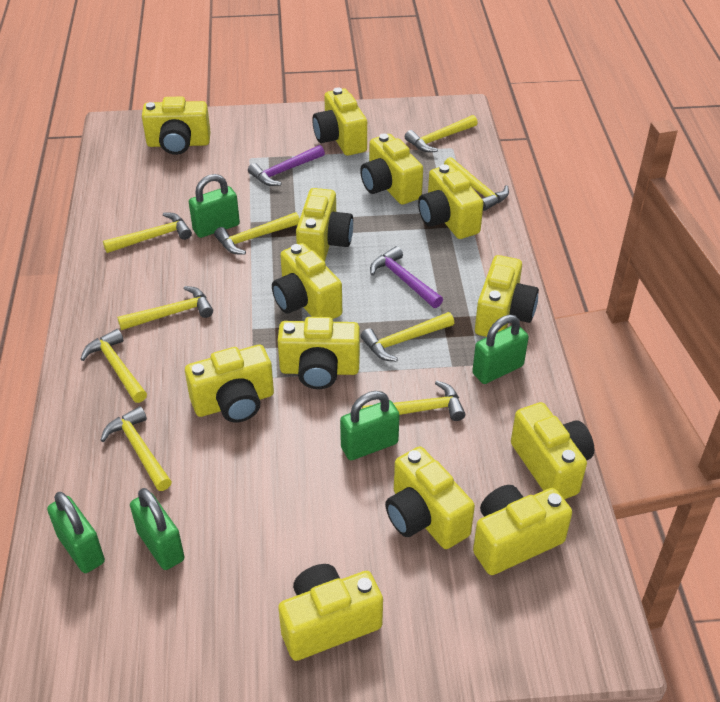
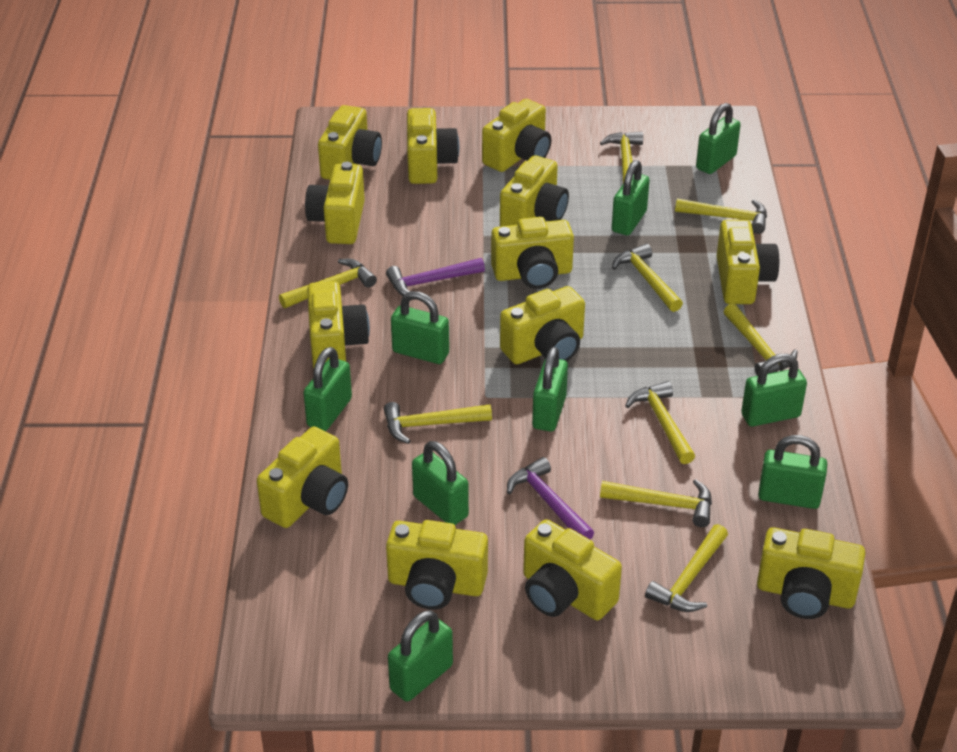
green padlock: 5 -> 9

